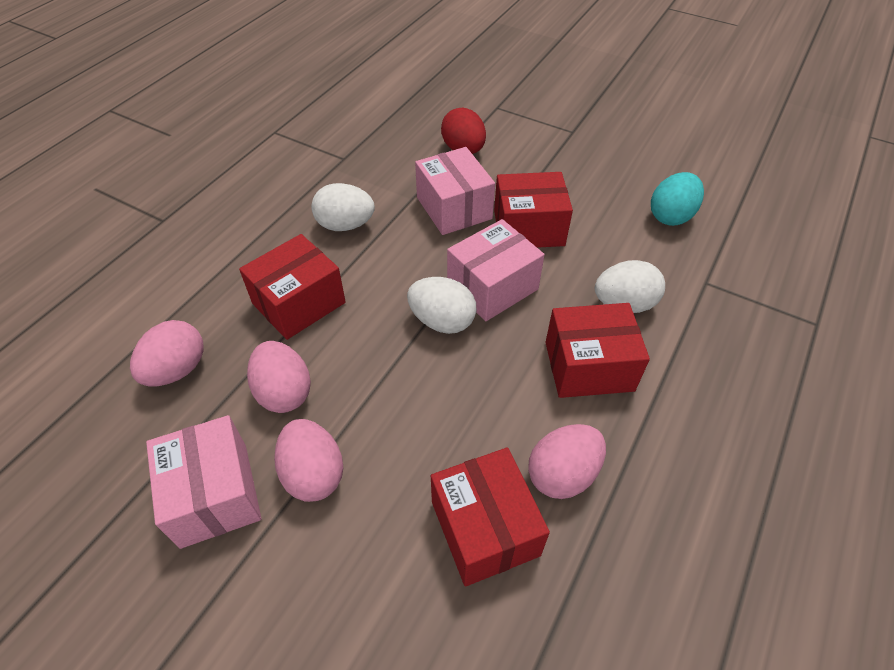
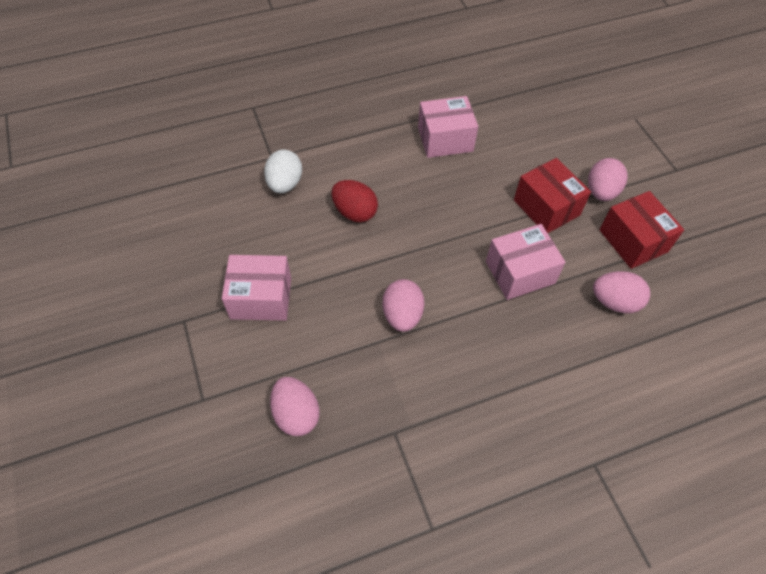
red box: 4 -> 2
turquoise egg: 1 -> 0
white egg: 3 -> 1

